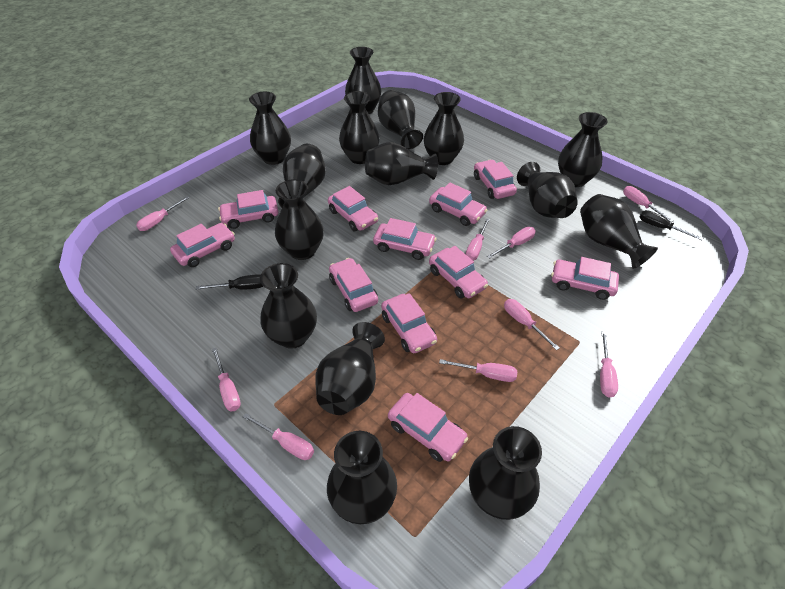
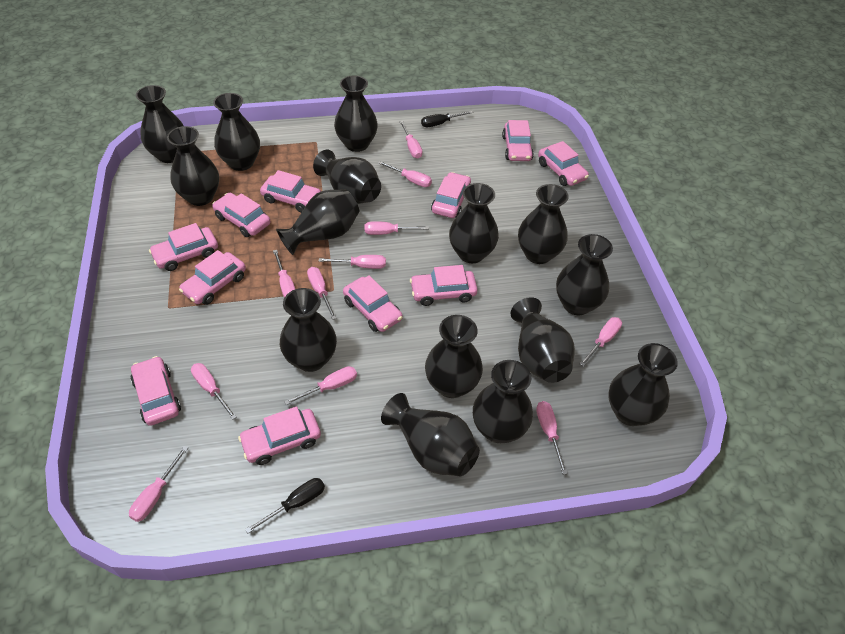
pink screwdriver: 9 -> 11

